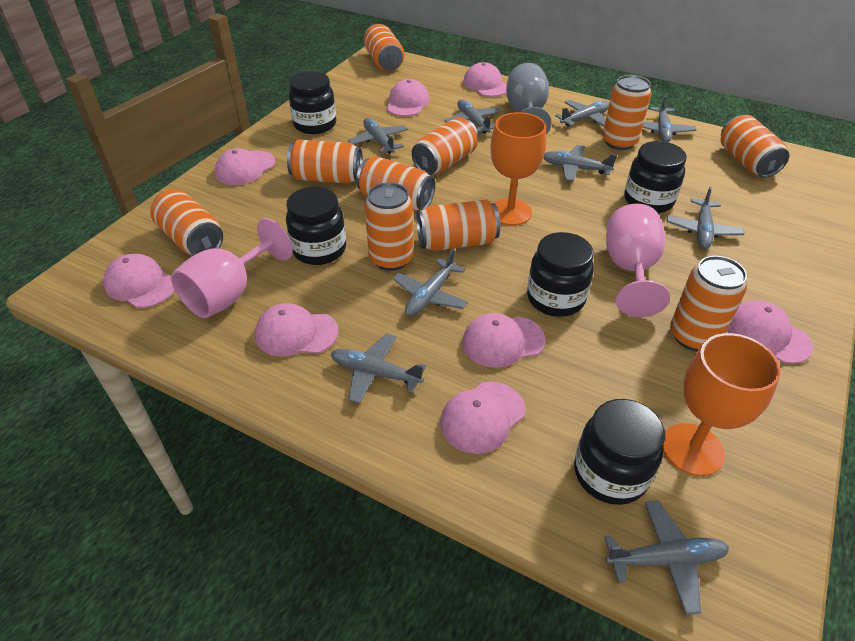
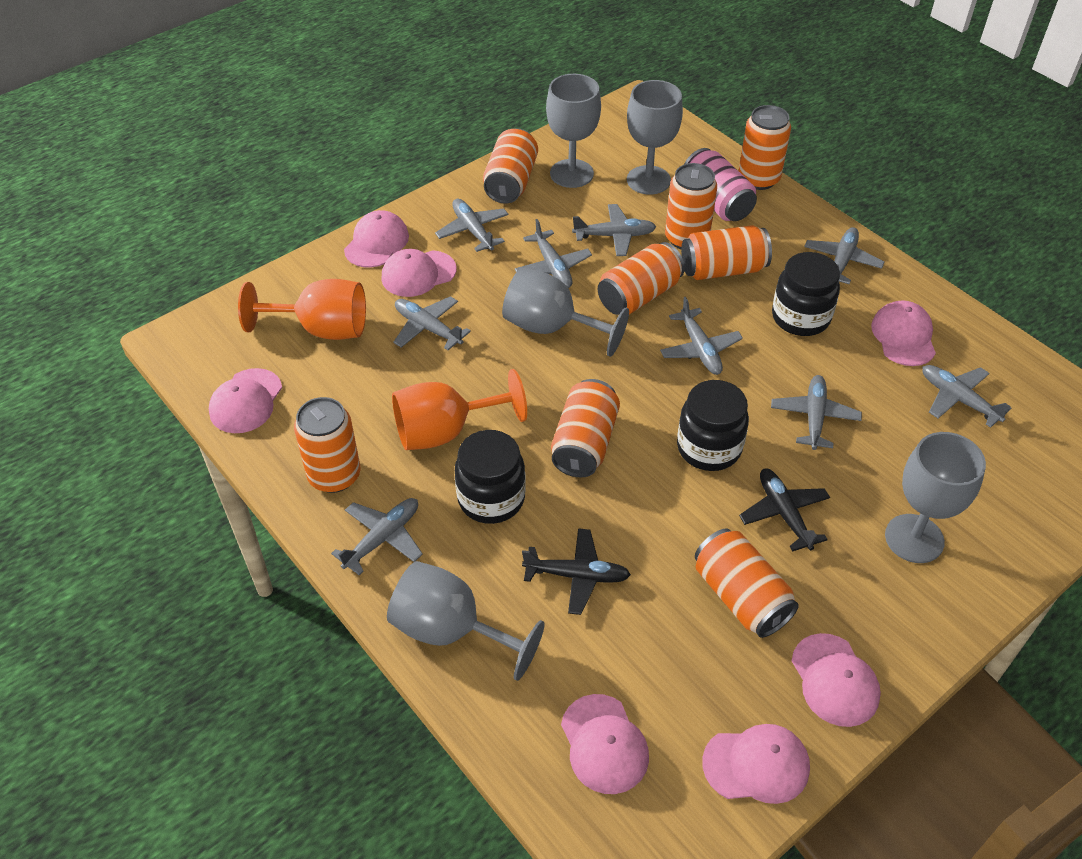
black jar: 5 -> 3
black plane: 0 -> 2
grey goblet: 1 -> 5
orange can: 10 -> 8
pink can: 0 -> 1
pink cap: 8 -> 7
pink goblet: 2 -> 0

